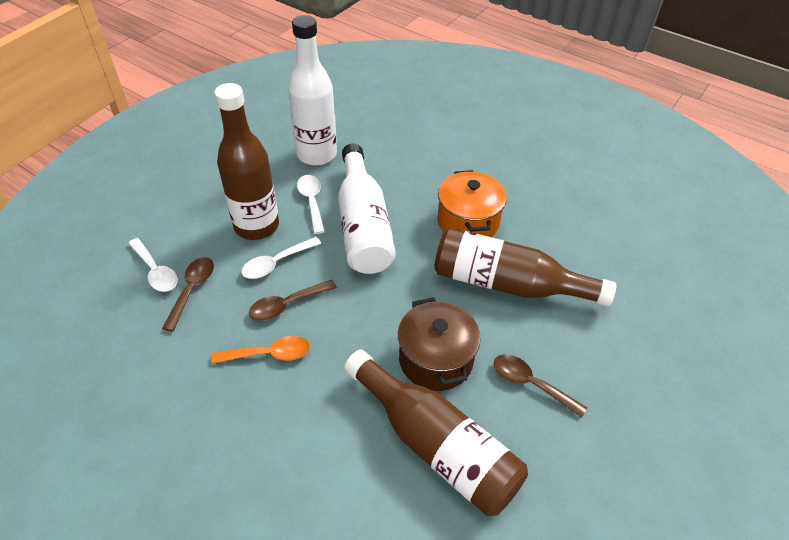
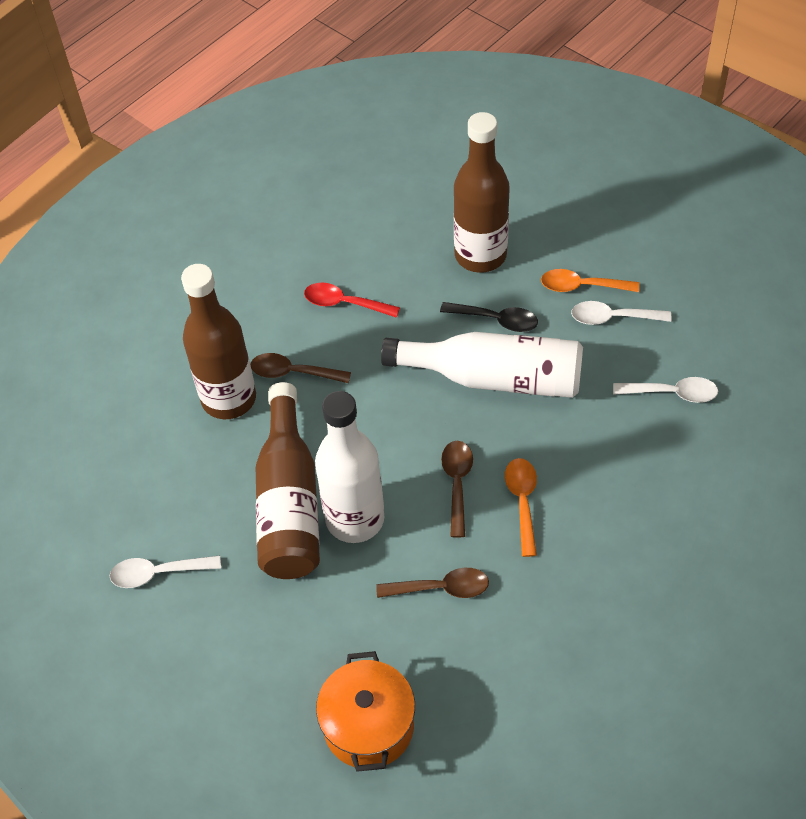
black spoon: 0 -> 1
brown pot: 1 -> 0
orange spoon: 1 -> 2
red spoon: 0 -> 1

